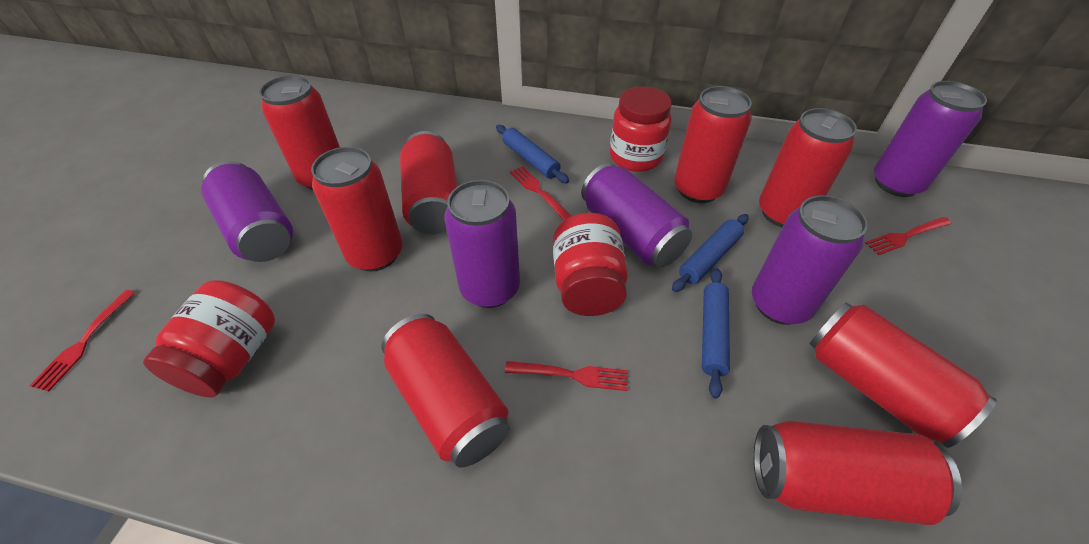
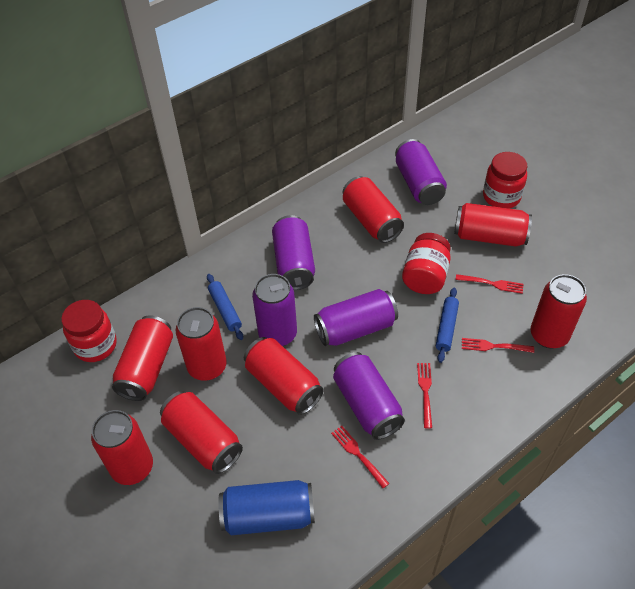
blue can: 0 -> 1
blue rolling pin: 3 -> 2

